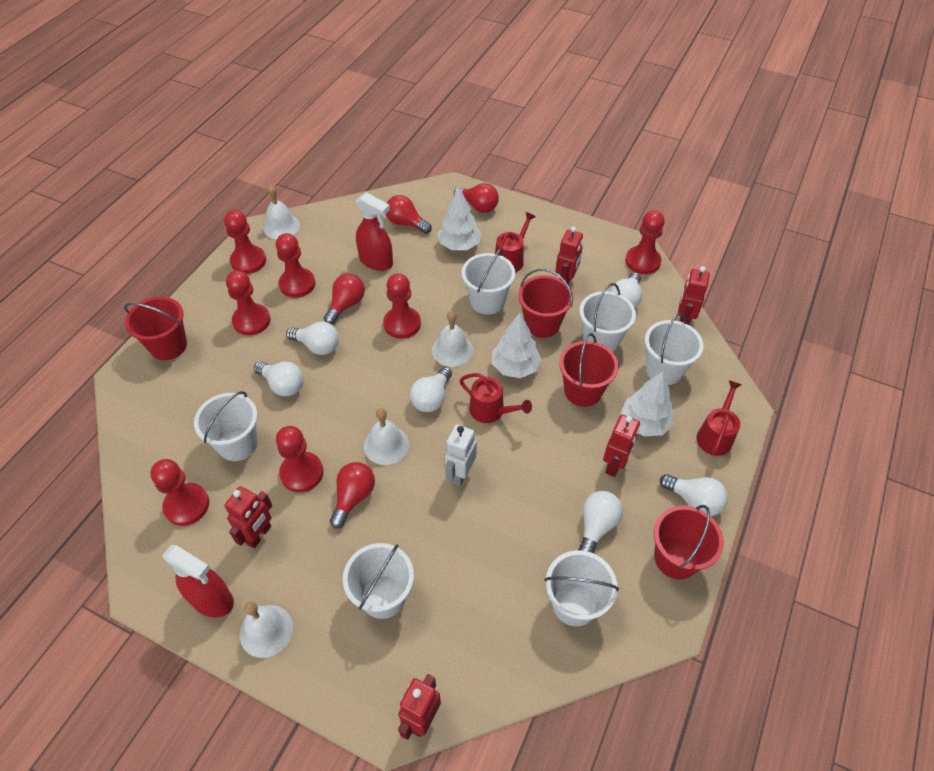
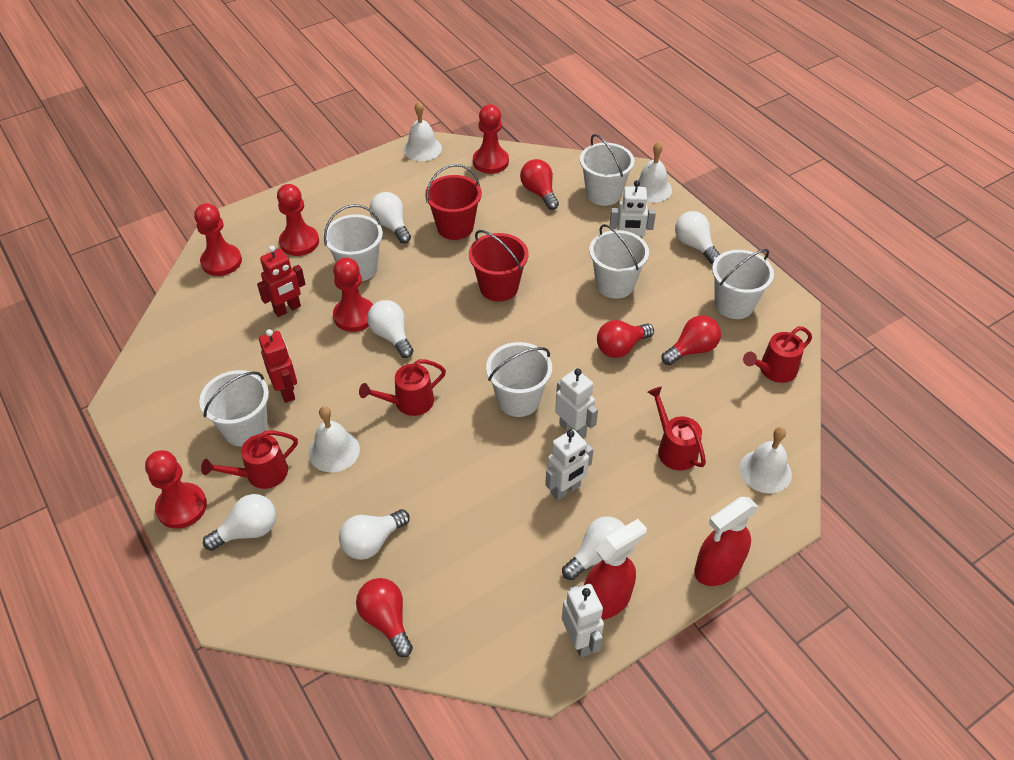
red bucket: 4 -> 2
red pawn: 7 -> 5
red robot: 5 -> 2
red watering can: 3 -> 4
white robot: 1 -> 4
white tree: 3 -> 0

